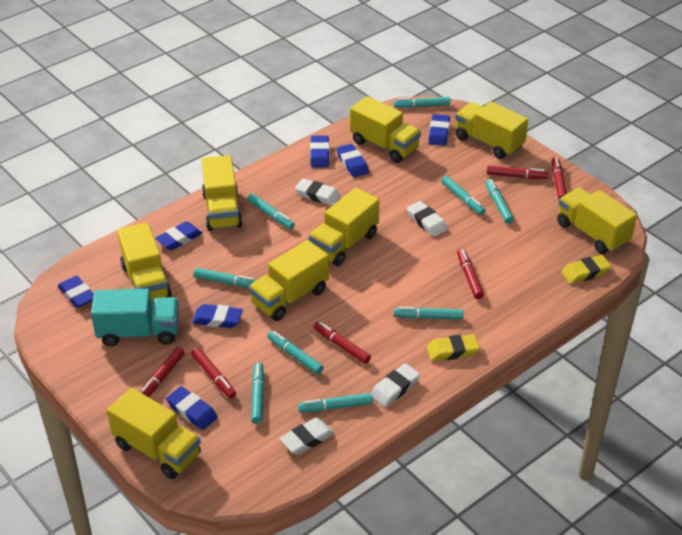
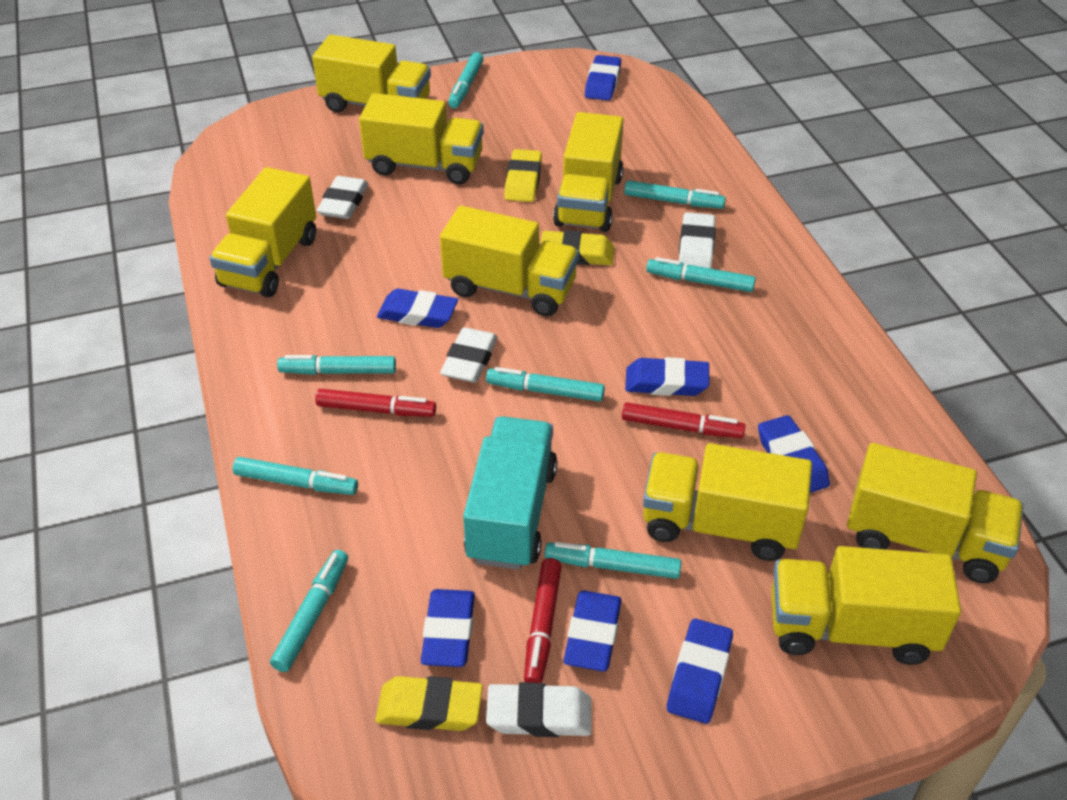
red marker: 6 -> 3
turquoise marker: 9 -> 8
yellow eraser: 2 -> 3

